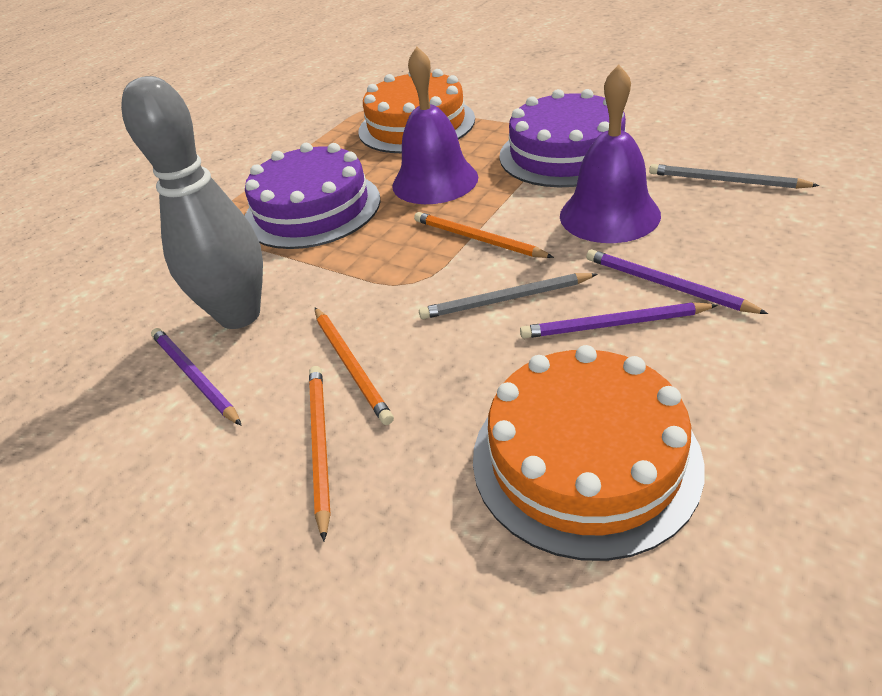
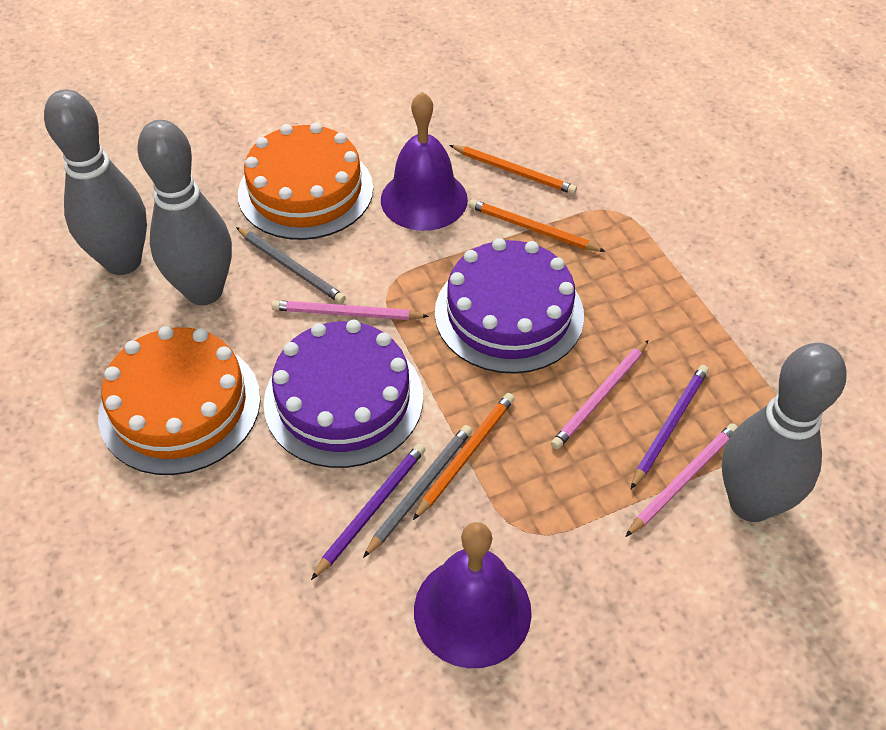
grey bowling pin: 1 -> 3
pink pencil: 0 -> 3
purple pencil: 3 -> 2

